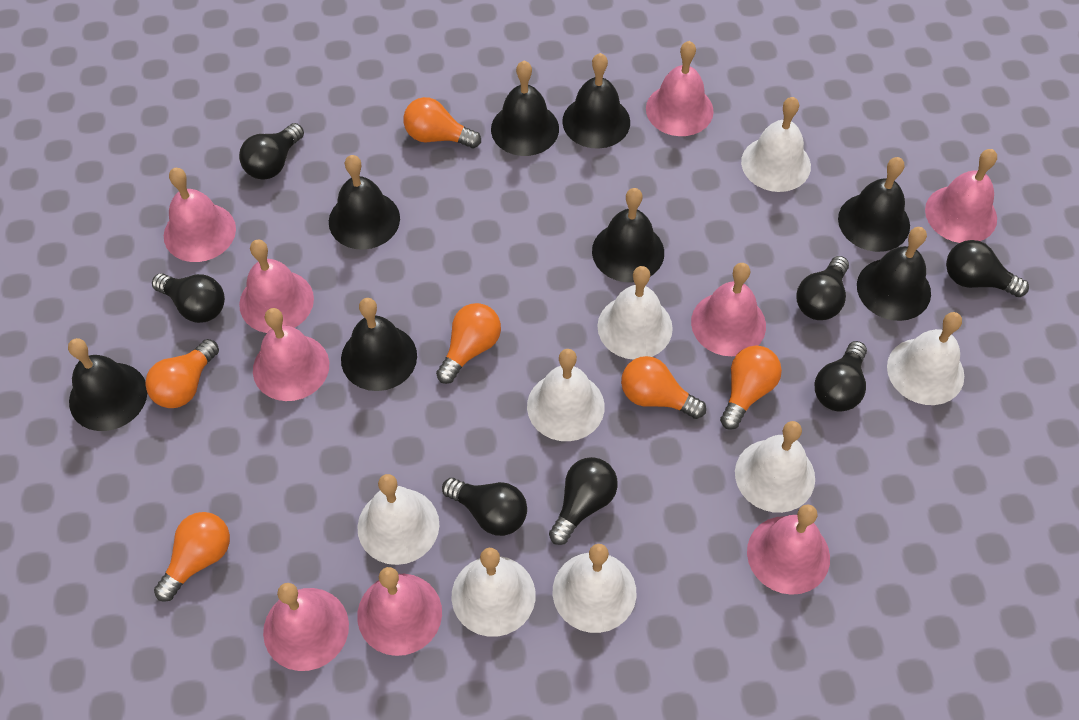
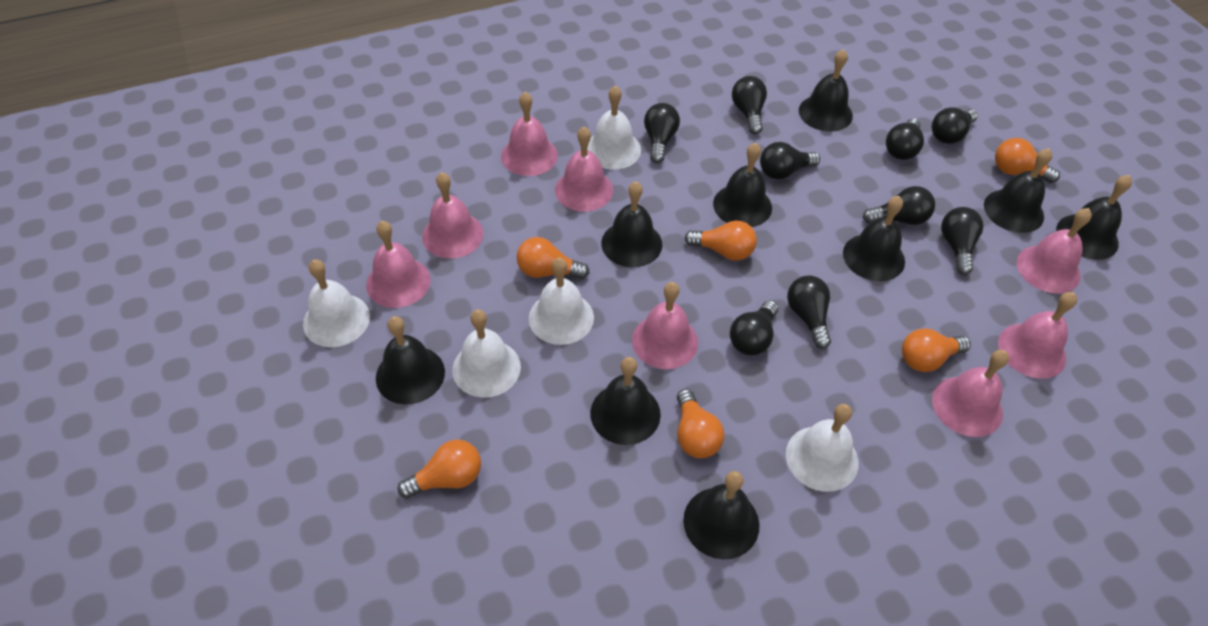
black bell: 8 -> 9
black light bulb: 7 -> 9
pink bell: 9 -> 8
white bell: 8 -> 5

